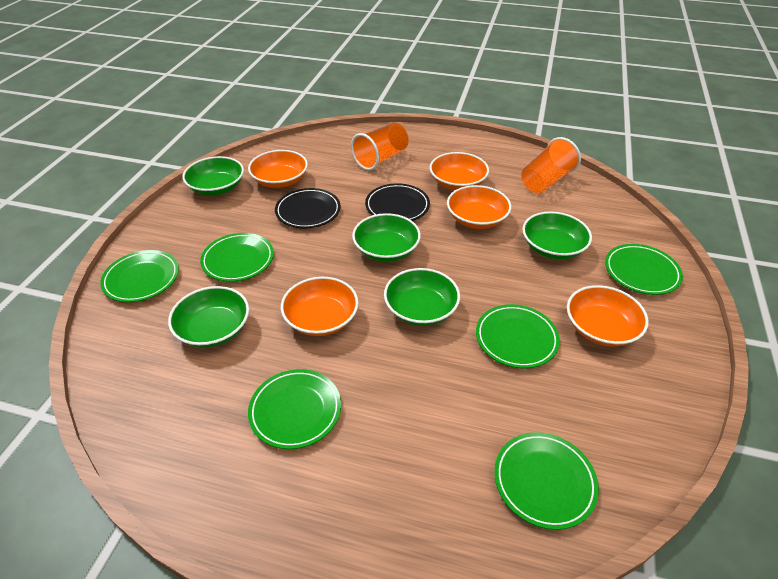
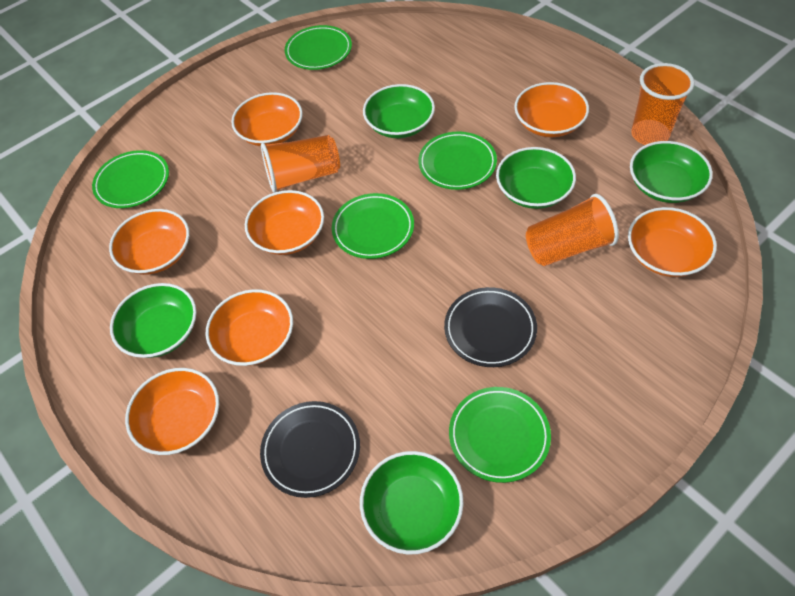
green plate: 6 -> 5
orange bowl: 5 -> 7
orange cup: 2 -> 3

